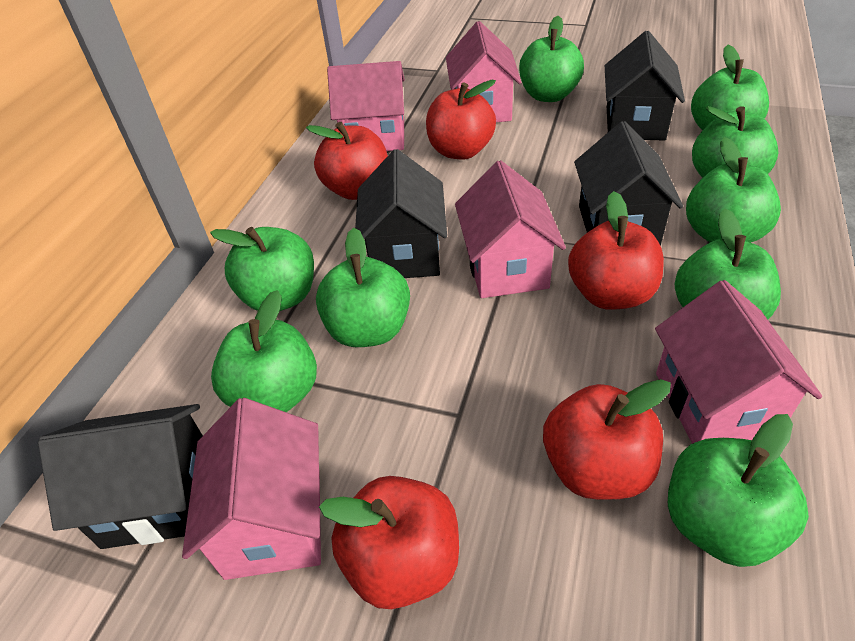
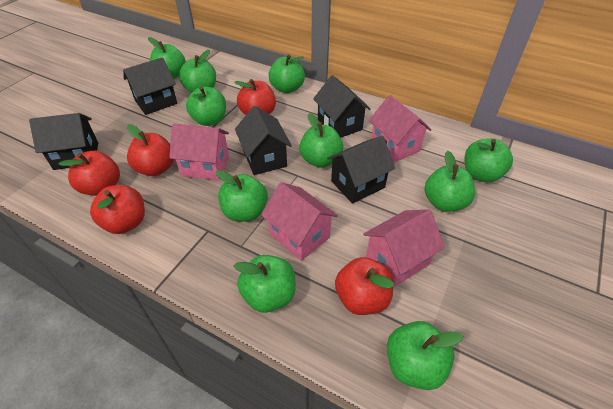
black house: 4 -> 5
green apple: 9 -> 10
pink house: 5 -> 4

